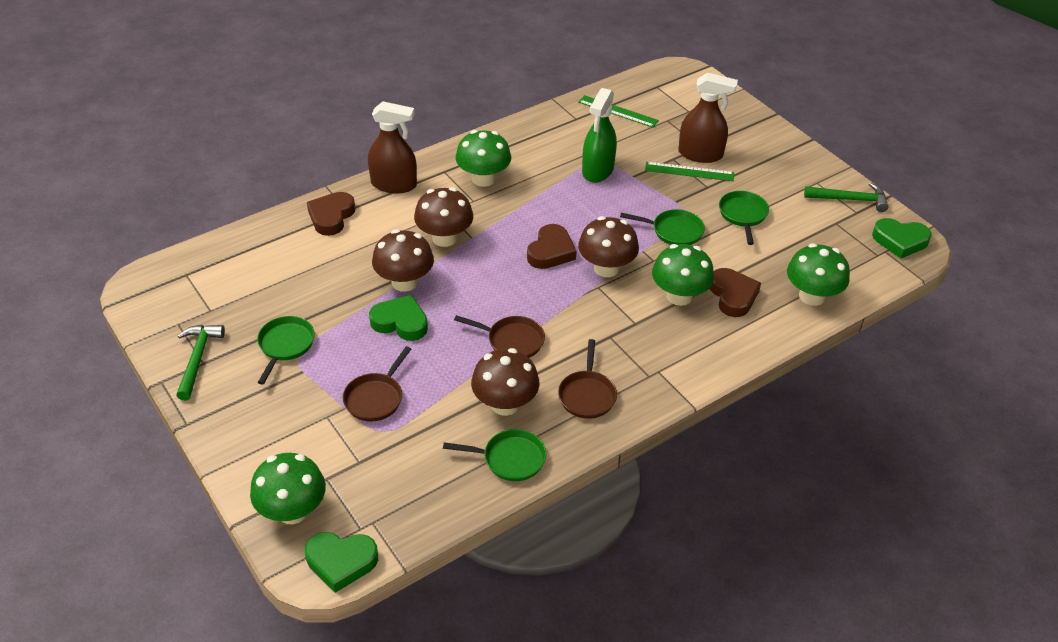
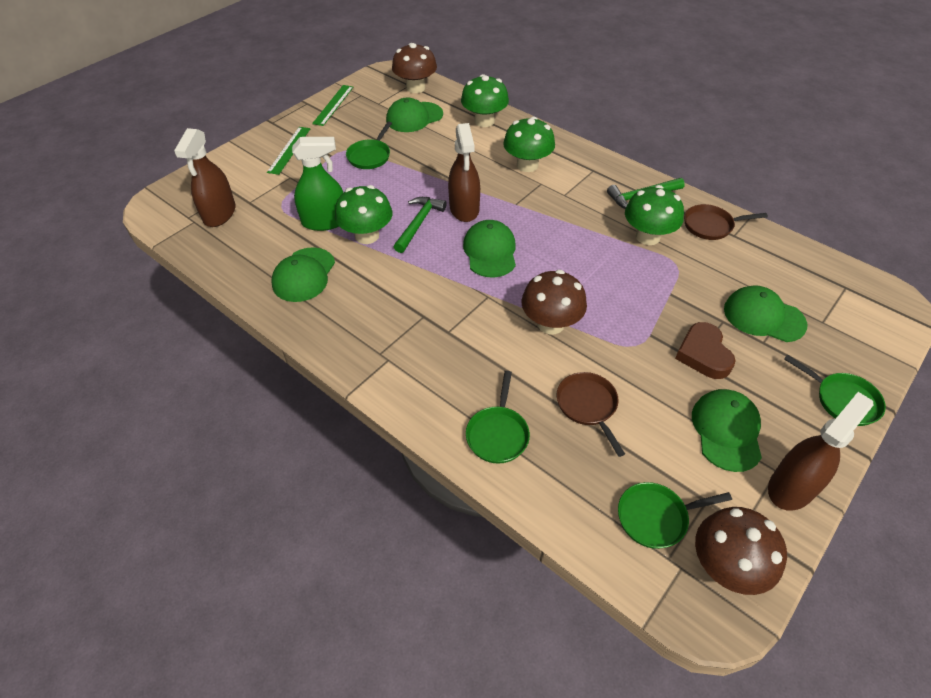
brown heart: 3 -> 1
brown mushroom: 4 -> 3
brown pan: 3 -> 2
brown spray bottle: 2 -> 3
green cap: 0 -> 5
green heart: 3 -> 0

